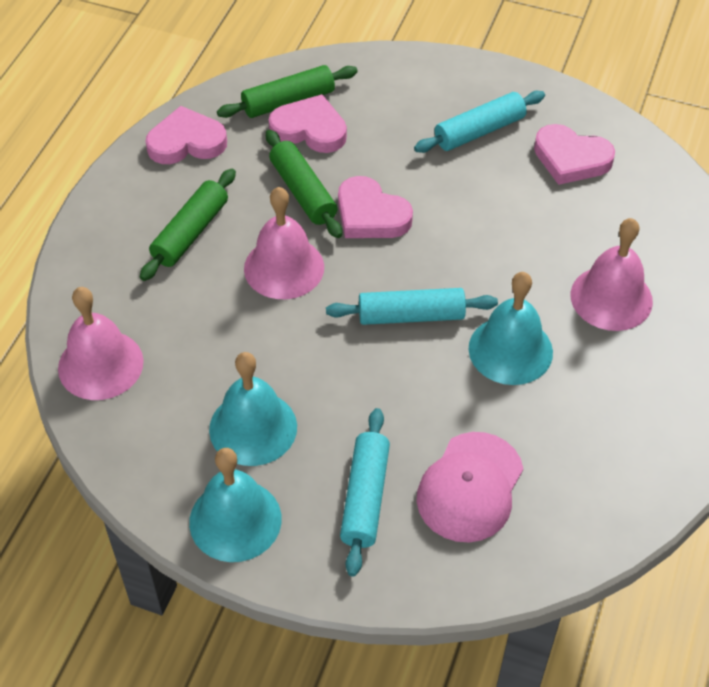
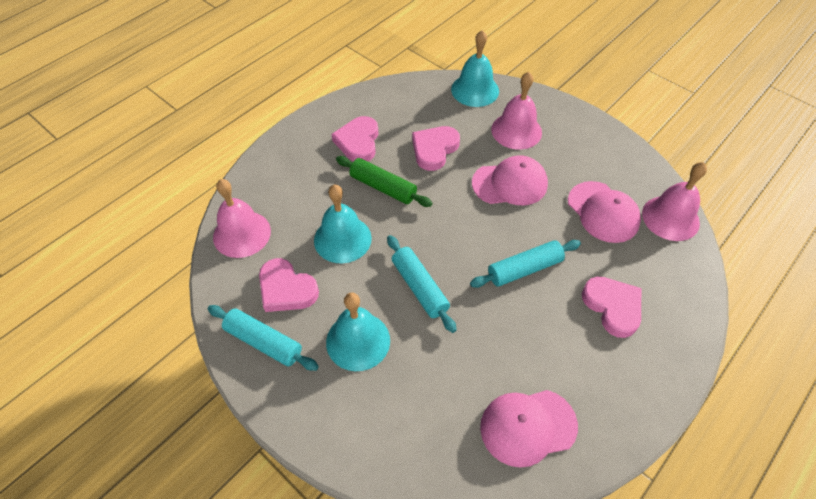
green rolling pin: 3 -> 1
pink cap: 1 -> 3

